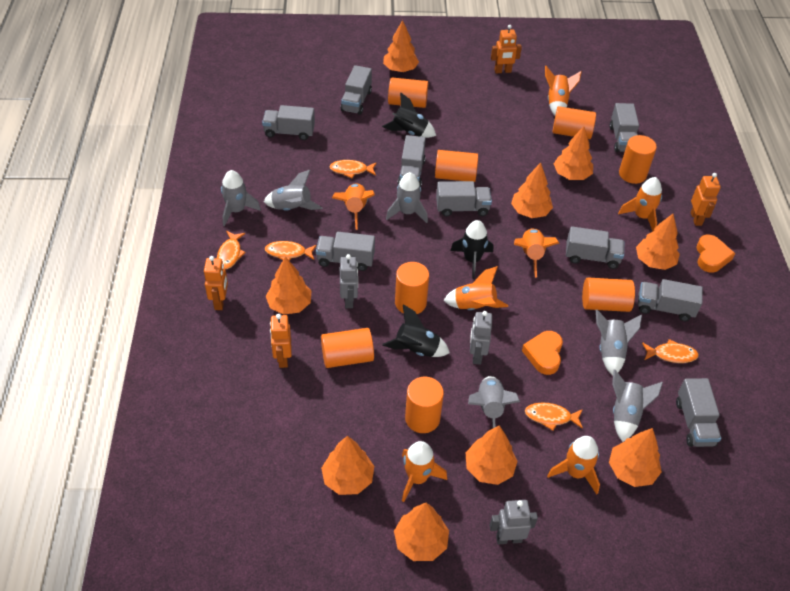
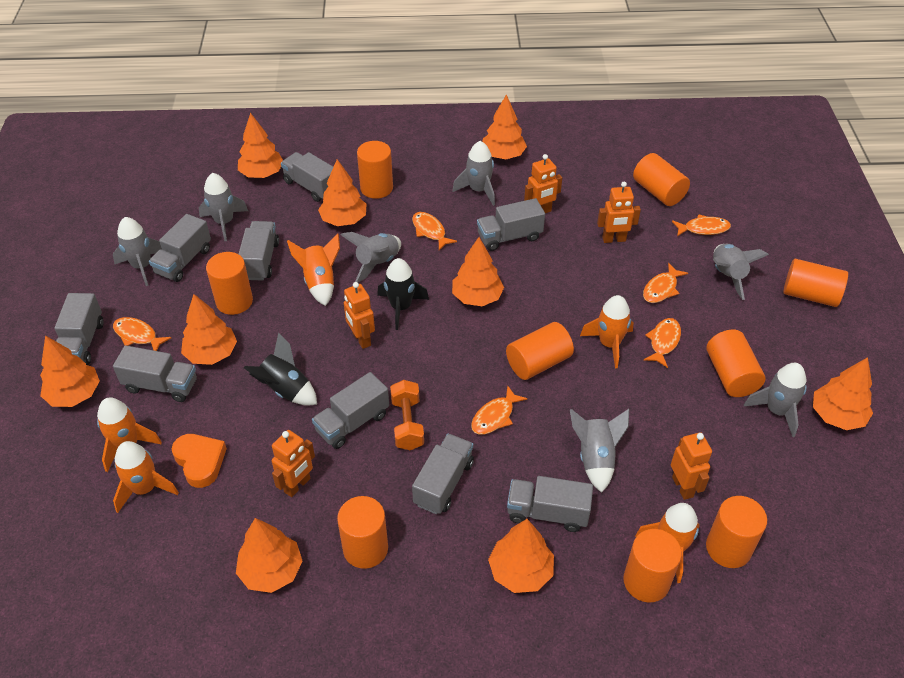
black rocket: 3 -> 2
grey robot: 3 -> 0
grey rocket: 6 -> 7
orange cylinder: 8 -> 9
orange dumbbell: 0 -> 1
orange fish: 5 -> 6
orange heart: 2 -> 1
orange robot: 4 -> 5
orange rocket: 7 -> 5

